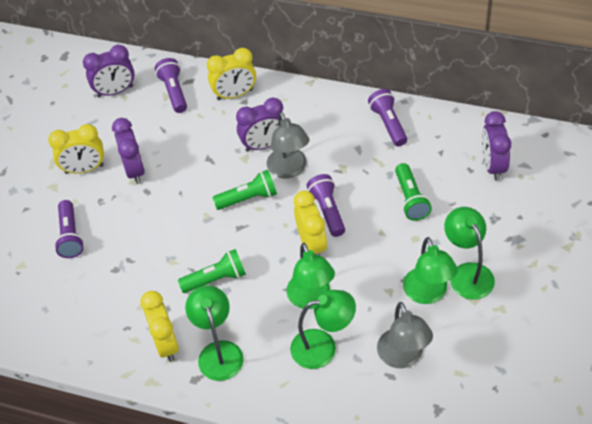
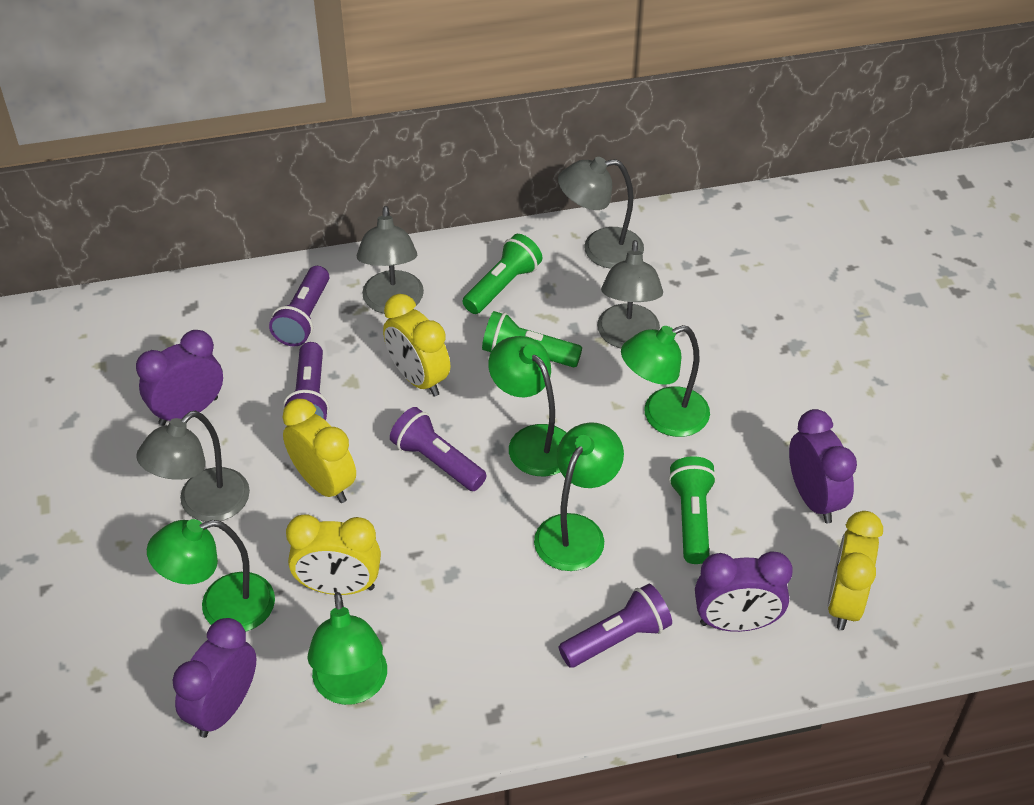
grey lamp: 2 -> 4

